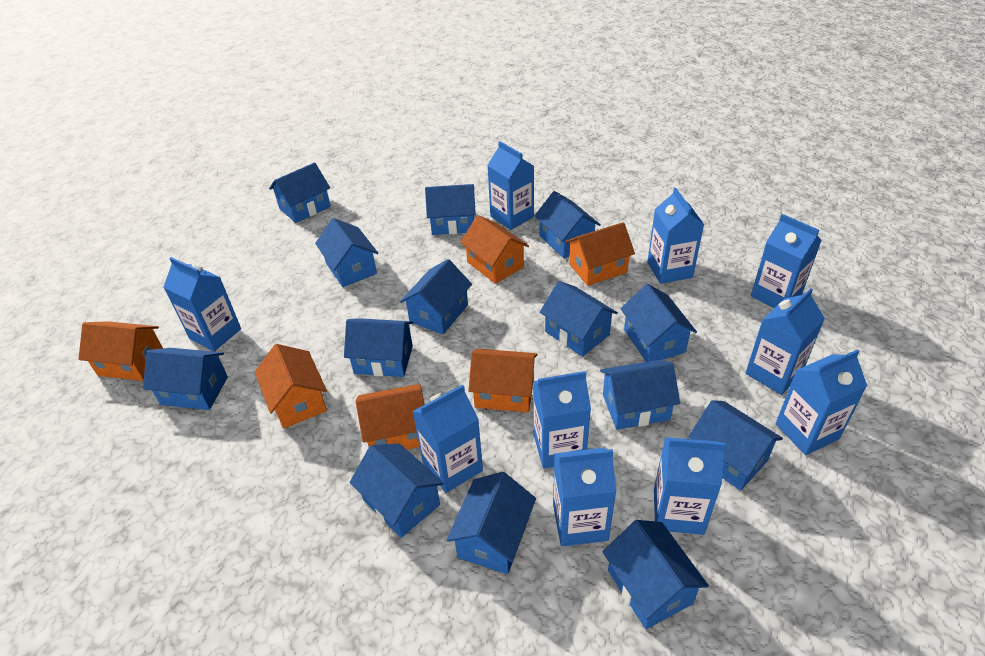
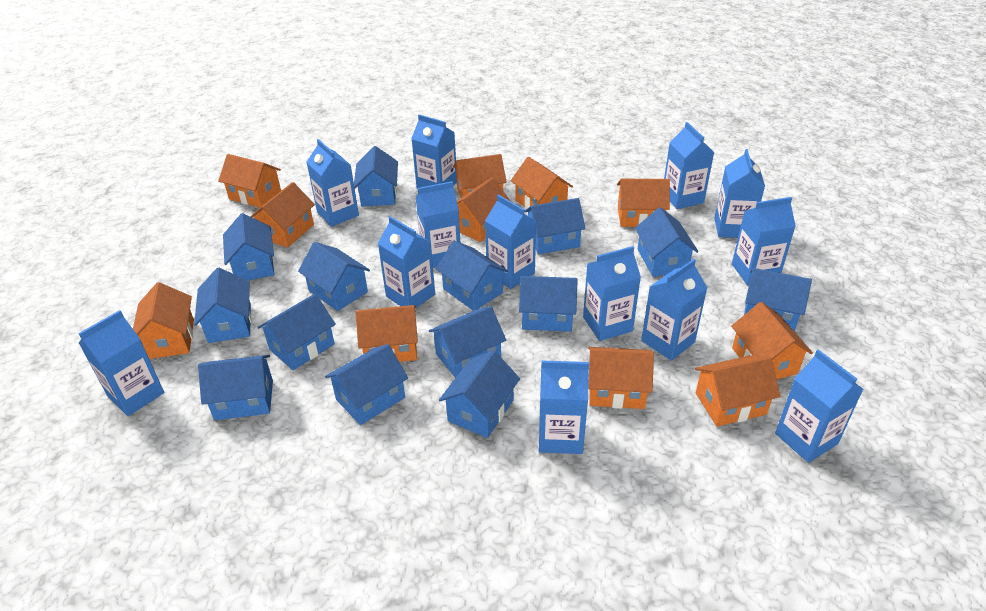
blue carton: 10 -> 13
orange house: 6 -> 11

